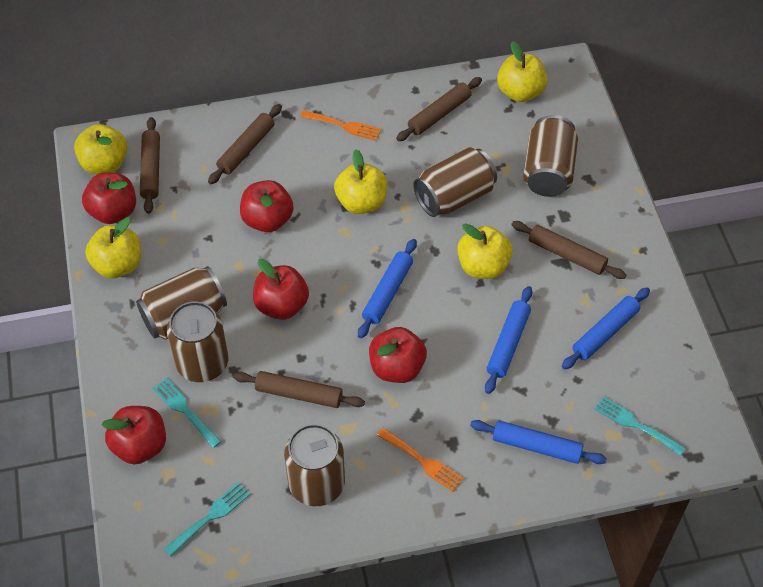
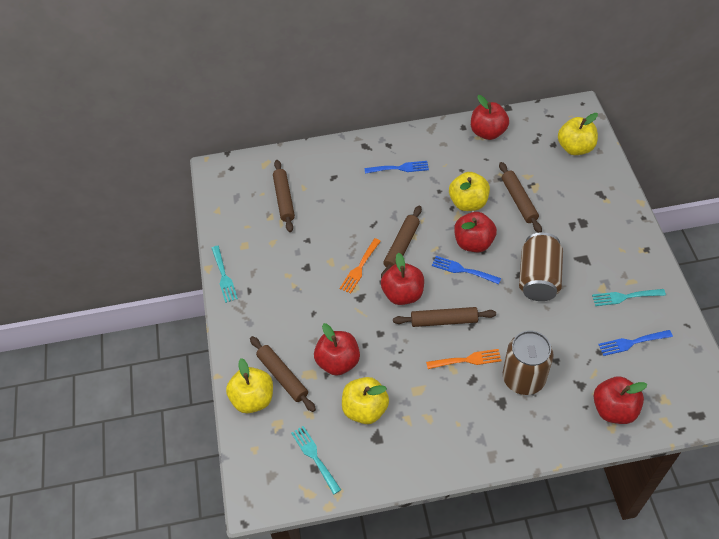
blue fork: 0 -> 3
blue rolling pin: 4 -> 0
brown can: 5 -> 2
yellow apple: 5 -> 4

